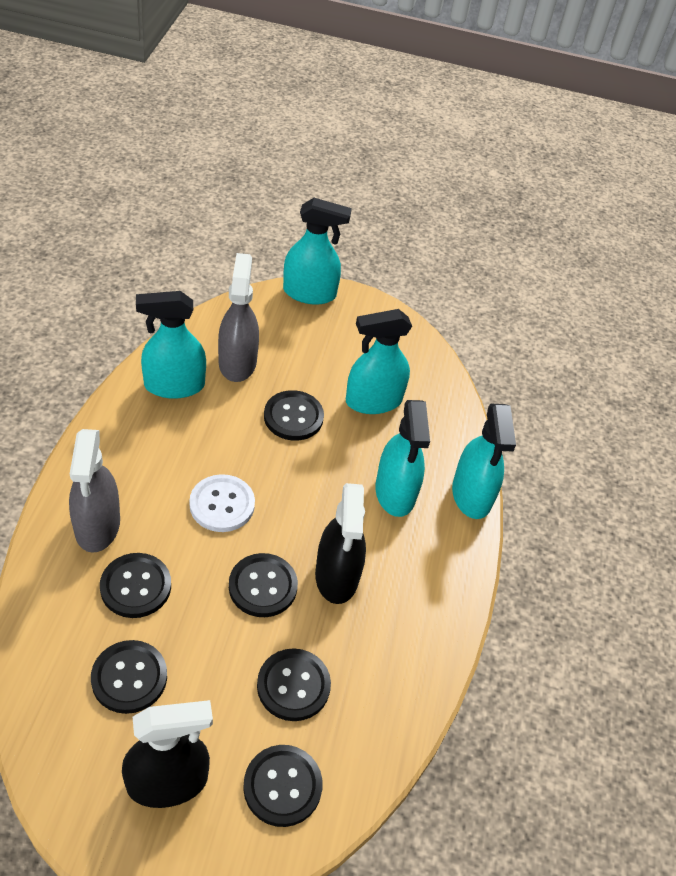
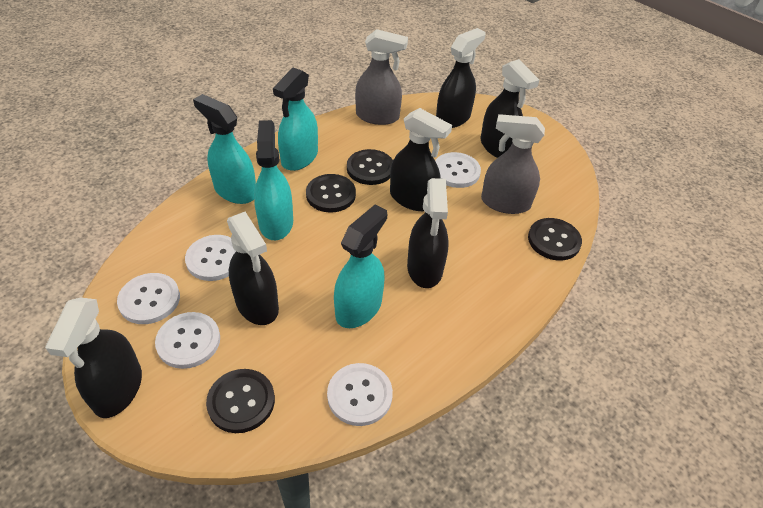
black button: 6 -> 4
black spray bottle: 2 -> 6
turquoise spray bottle: 5 -> 4
white button: 1 -> 5

